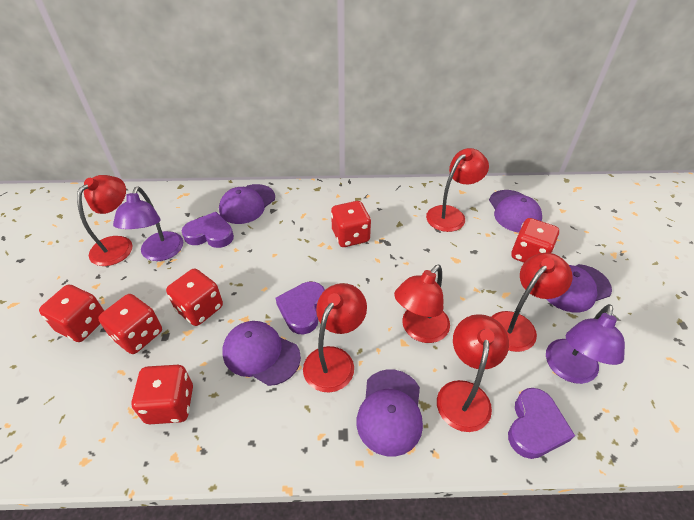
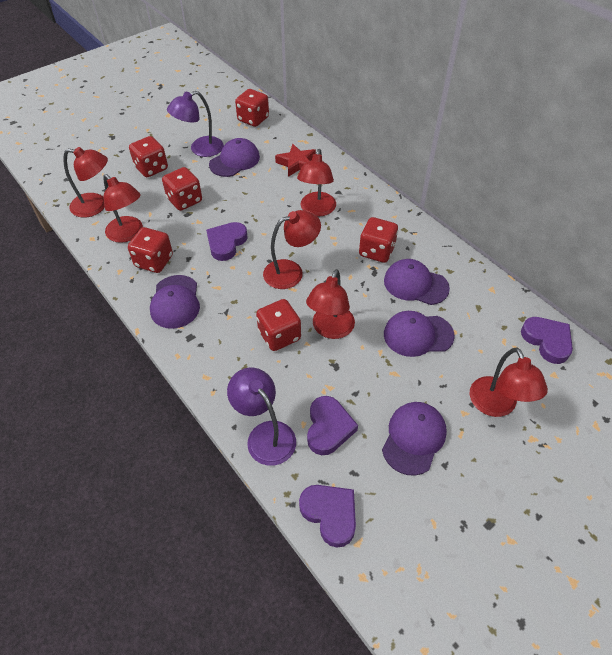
purple heart: 3 -> 4
red star: 0 -> 1

